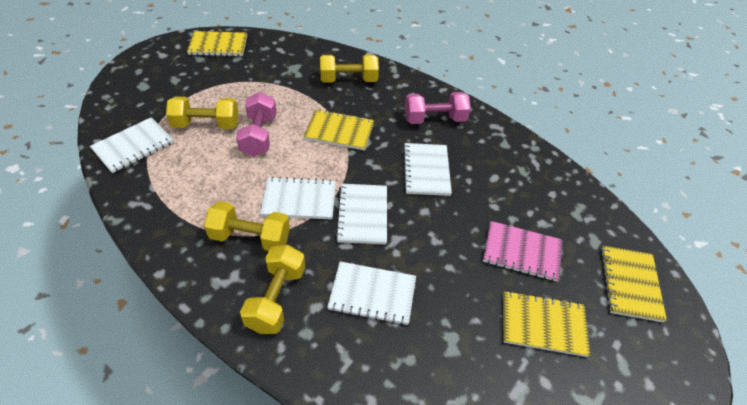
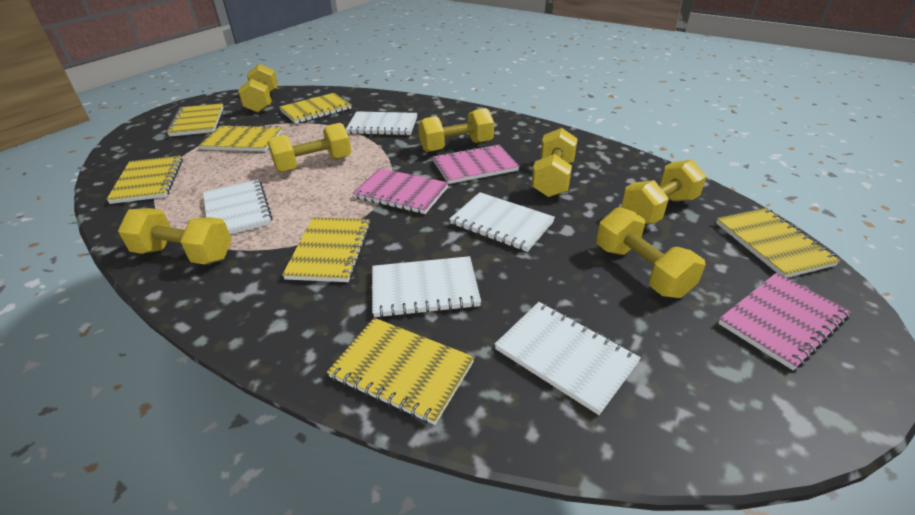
pink dumbbell: 2 -> 0
pink notebook: 1 -> 3
yellow dumbbell: 4 -> 7
yellow notebook: 4 -> 7

